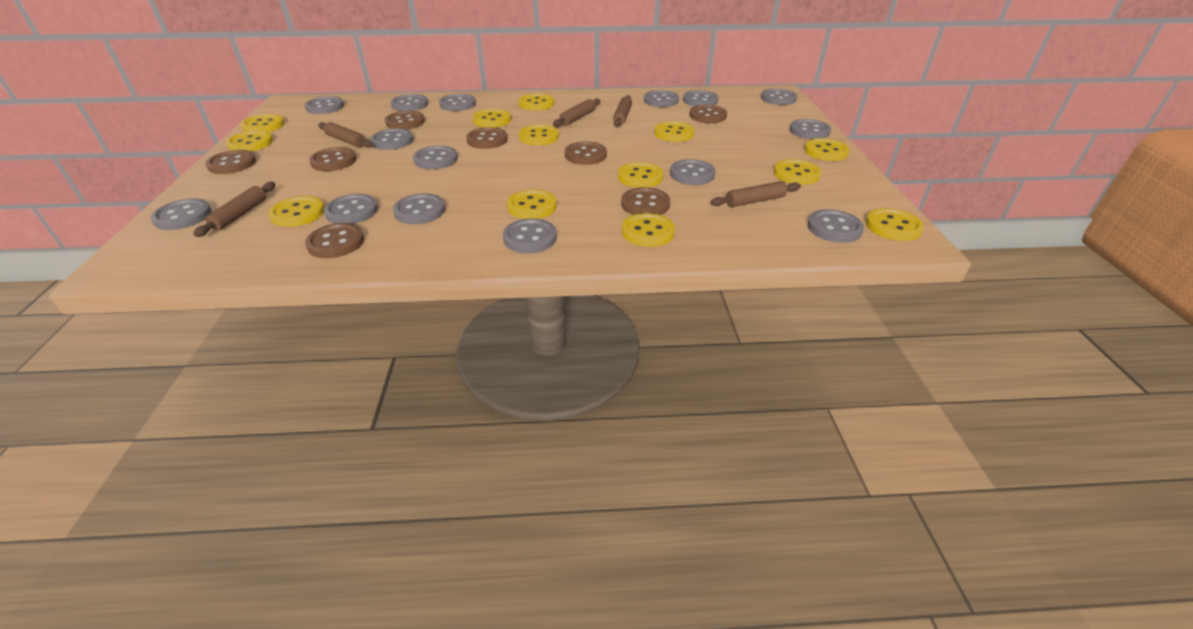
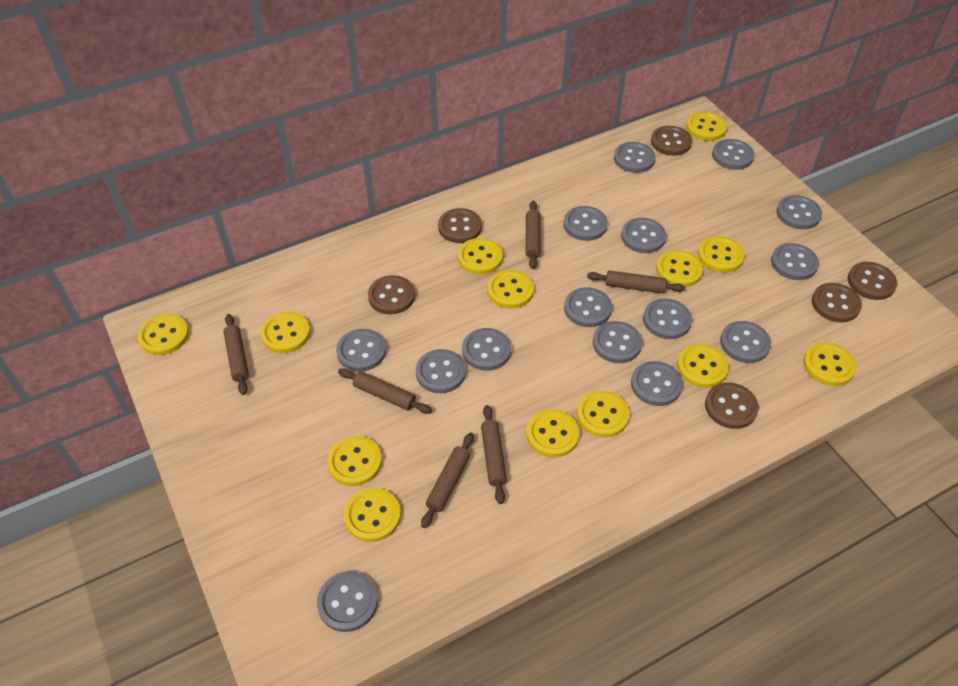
brown button: 8 -> 6
brown rolling pin: 5 -> 6

